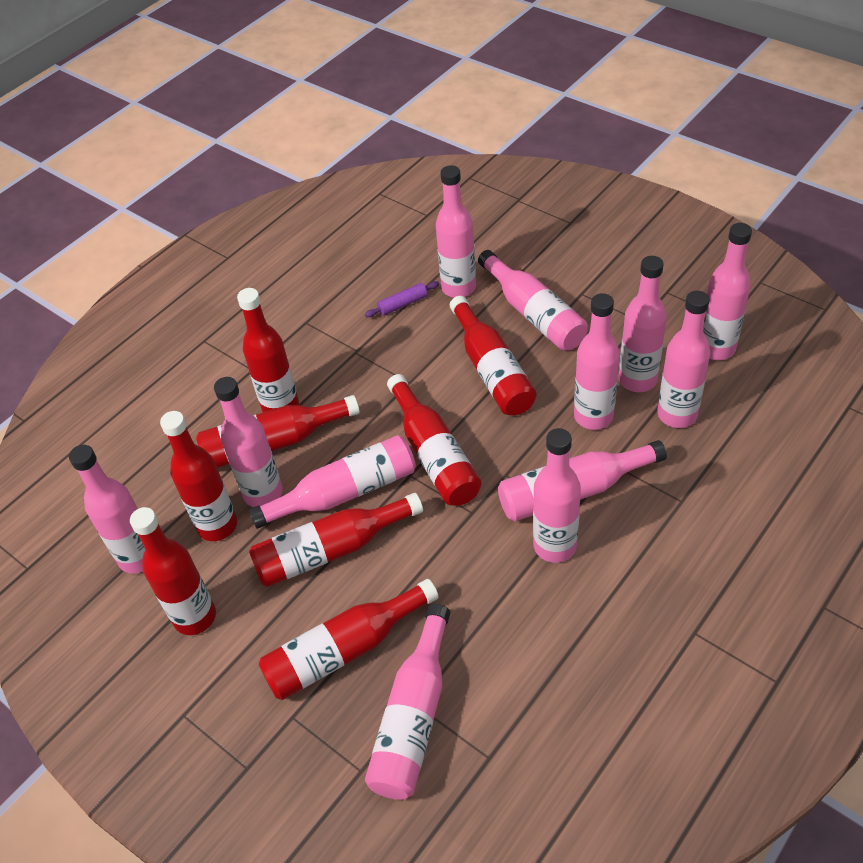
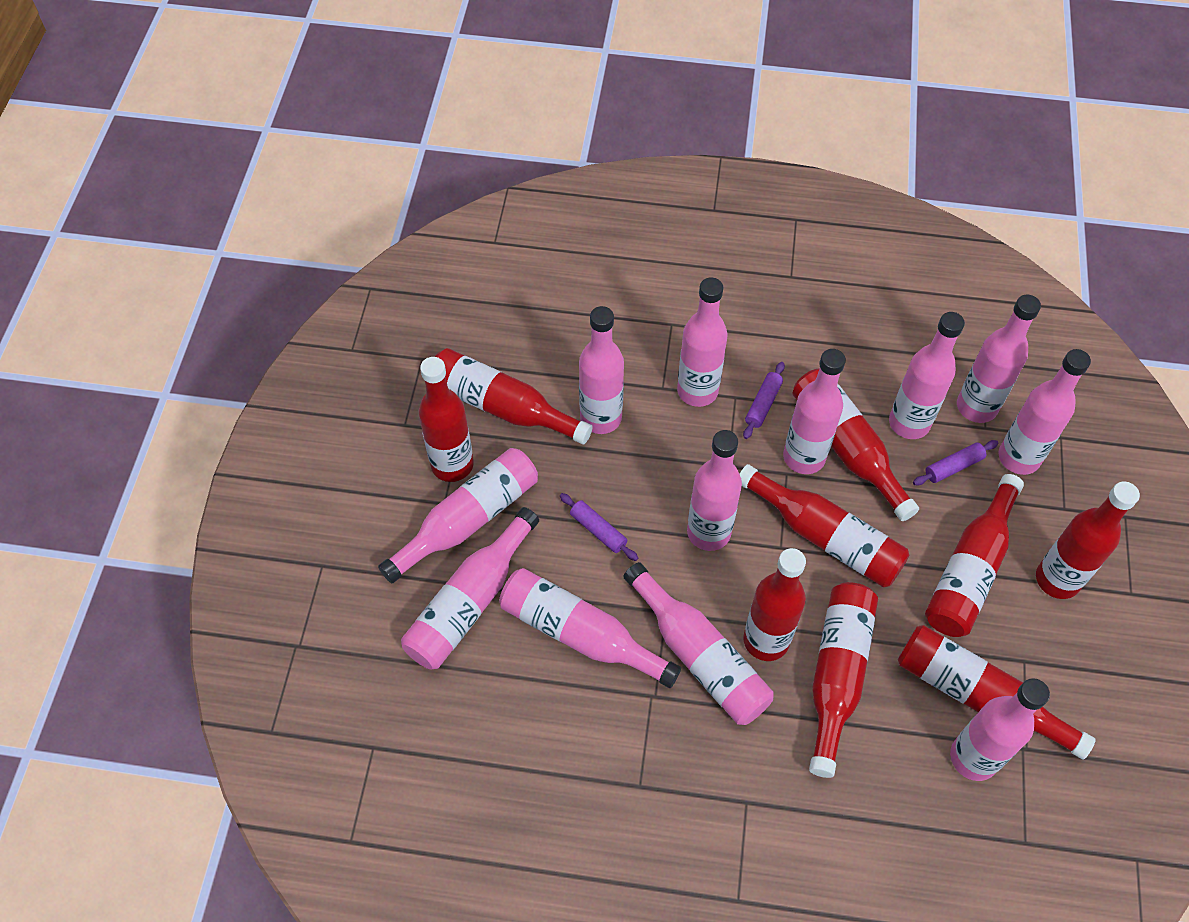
purple rolling pin: 1 -> 3
red bottle: 8 -> 9

